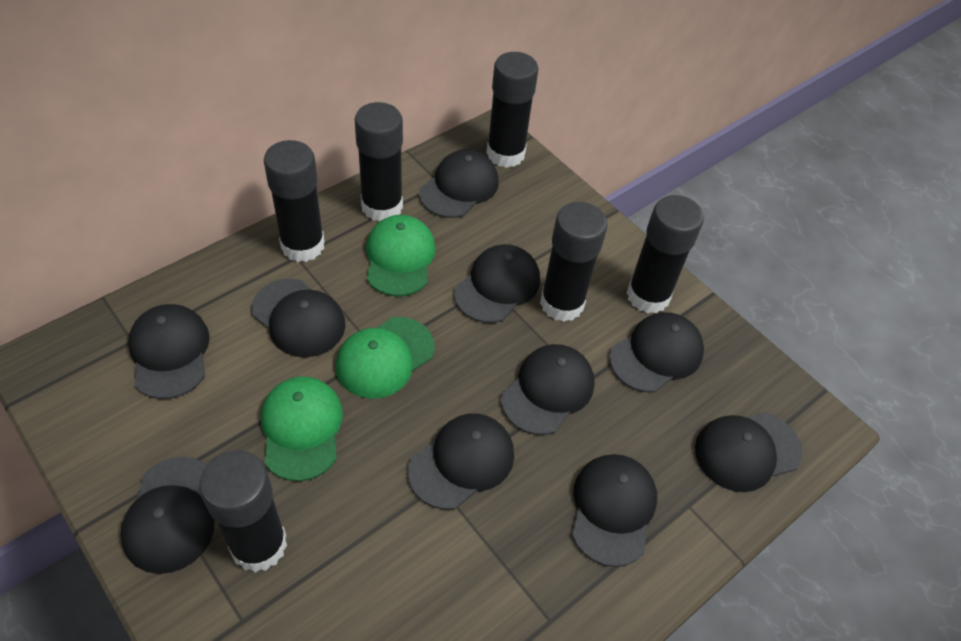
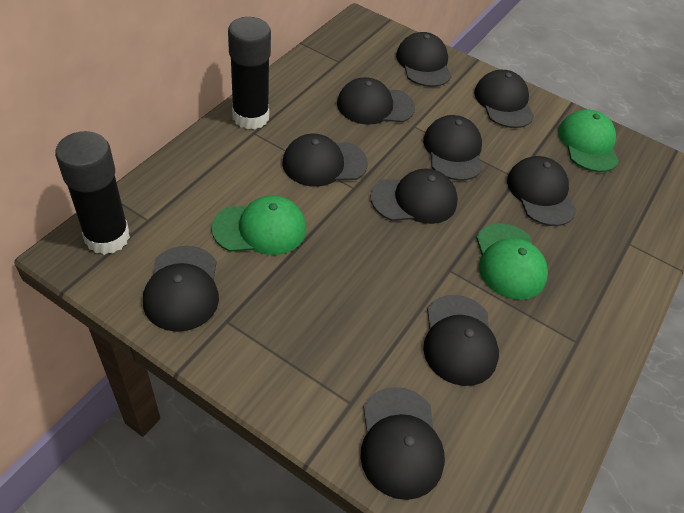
black glue stick: 6 -> 2

